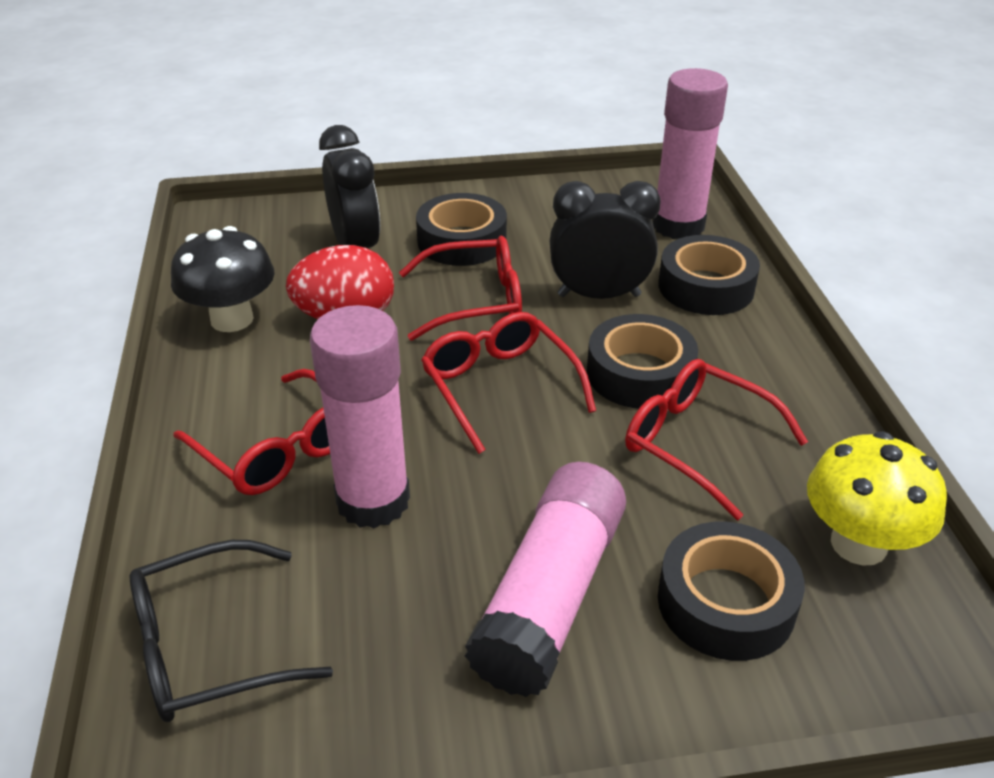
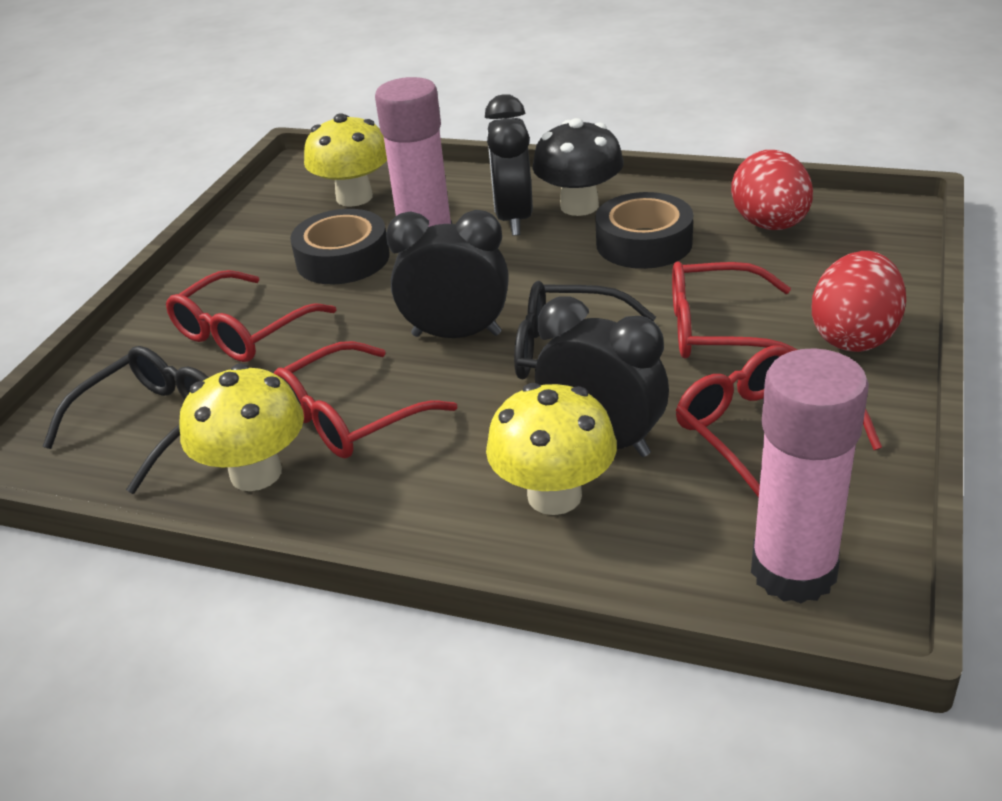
black clock: 2 -> 3
black glasses: 1 -> 2
black tape: 4 -> 2
pink glue stick: 3 -> 2
red egg: 1 -> 2
yellow mushroom: 1 -> 3

